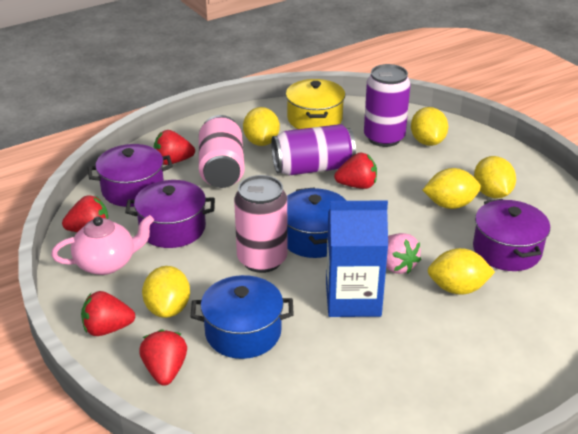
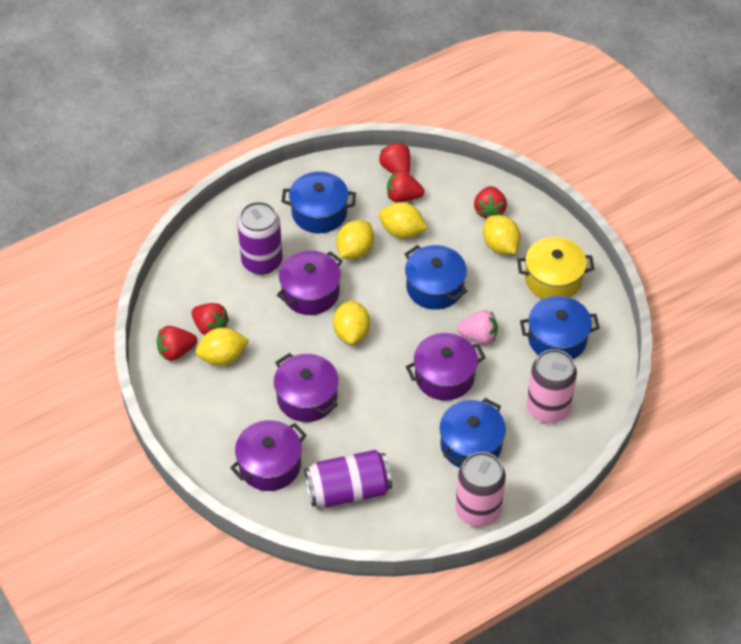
blue carton: 1 -> 0
blue pot: 2 -> 4
pink teapot: 1 -> 0
purple pot: 3 -> 4
yellow lemon: 6 -> 5

